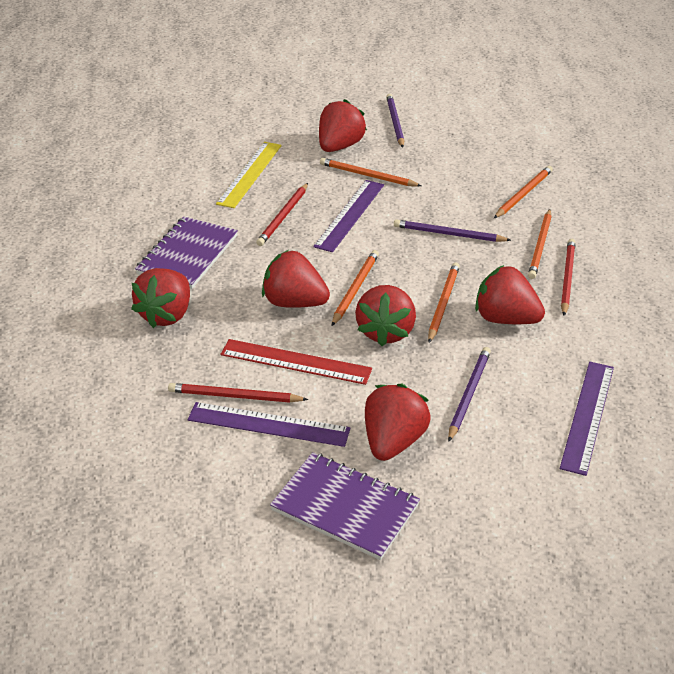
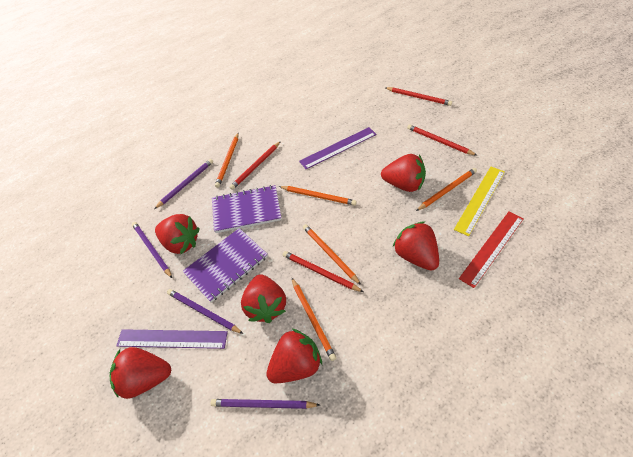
purple pencil: 3 -> 4
purple ruler: 3 -> 2
red pencil: 3 -> 4

